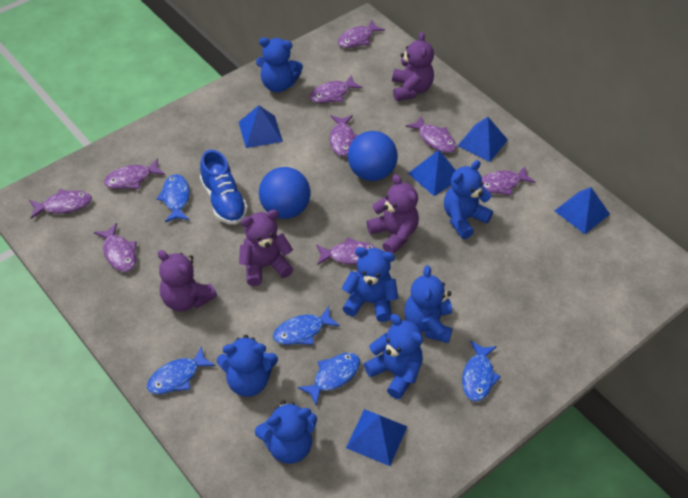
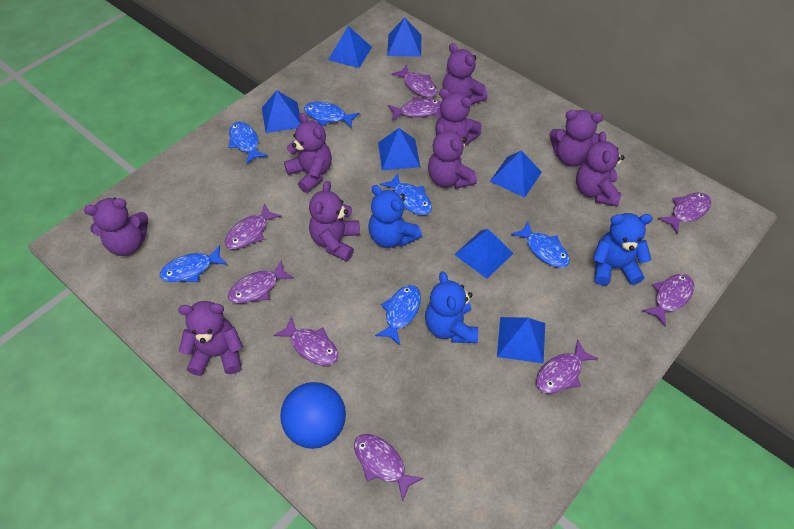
blue ball: 2 -> 1
blue fish: 5 -> 6
blue pyramid: 5 -> 7
blue shoe: 1 -> 0
blue teddy bear: 7 -> 3
purple teddy bear: 4 -> 9

